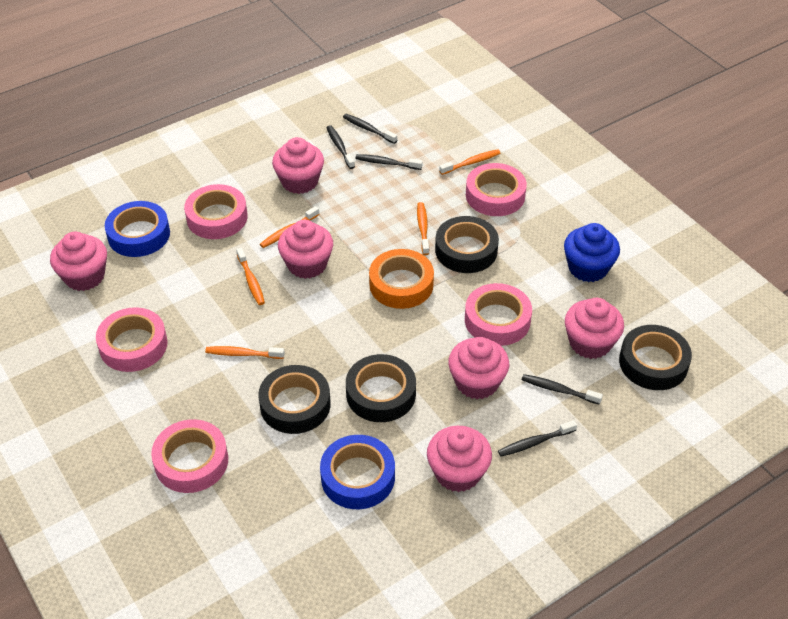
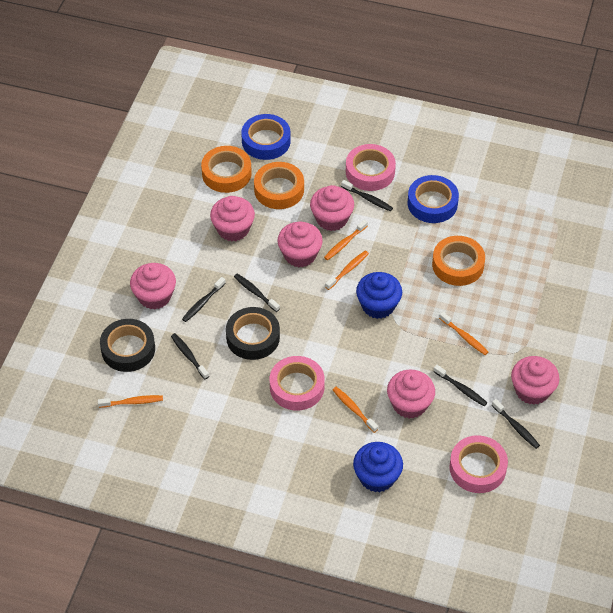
black tape: 4 -> 2
black toothbrush: 5 -> 6
blue cupcake: 1 -> 2
orange tape: 1 -> 3
pink tape: 5 -> 3

